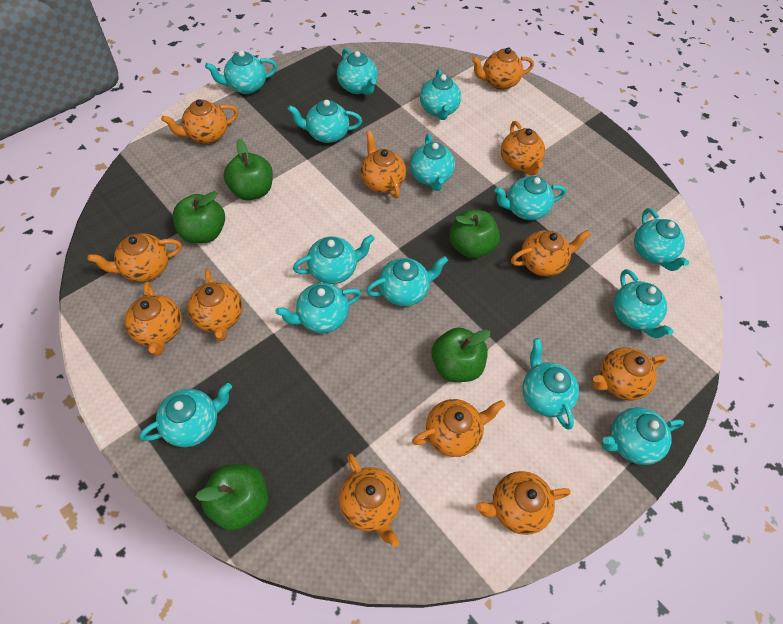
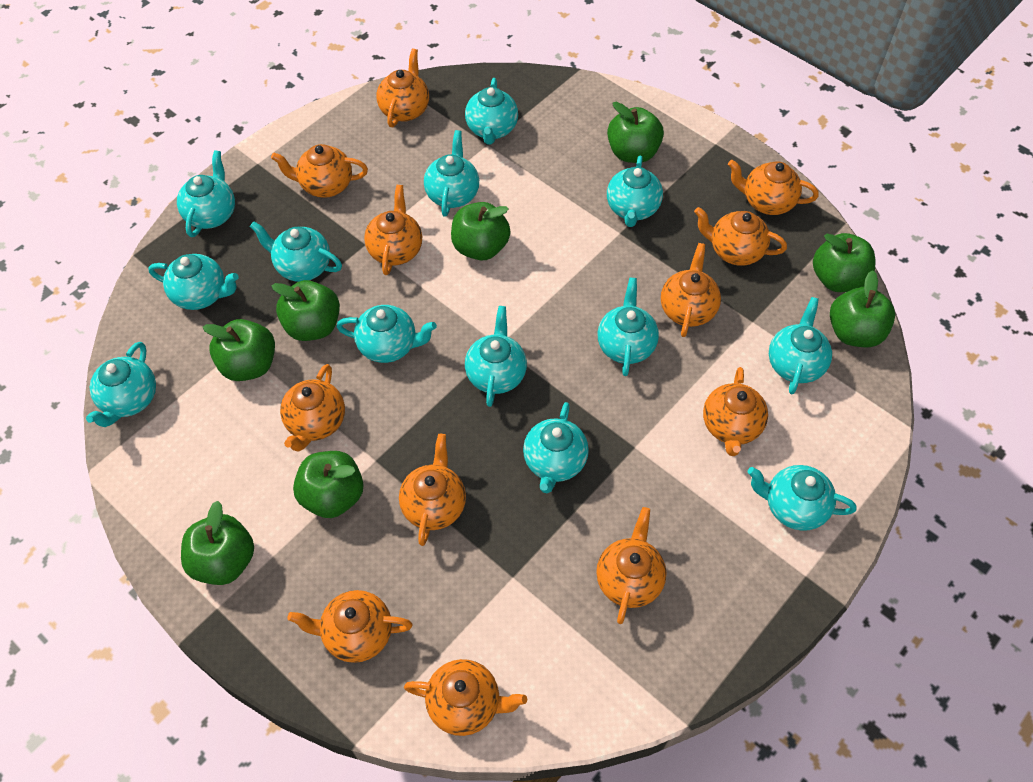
green apple: 5 -> 8
turquoise teapot: 14 -> 13

